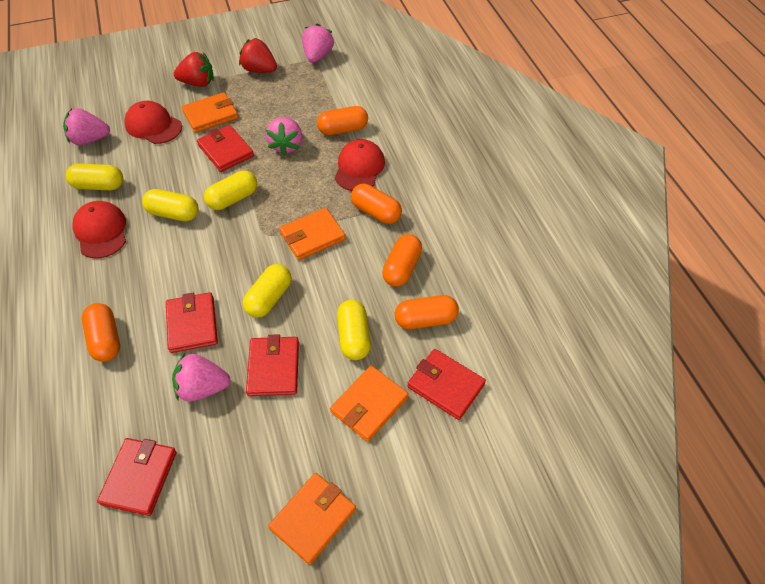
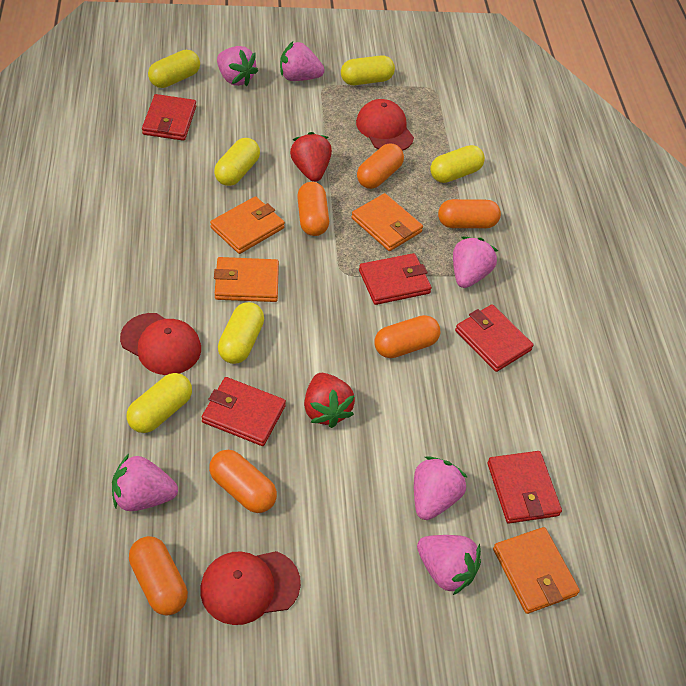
orange capsule: 5 -> 6
pink strawberry: 4 -> 6
yellow capsule: 5 -> 6

